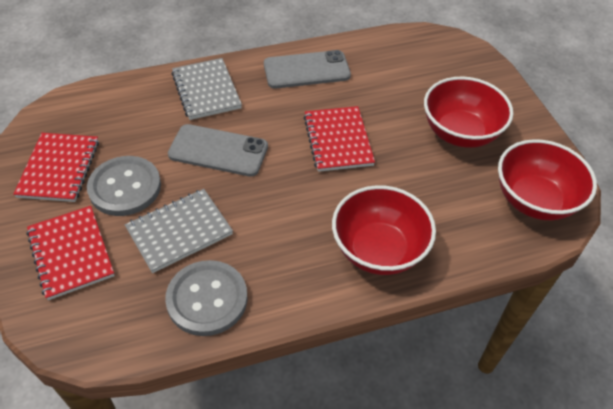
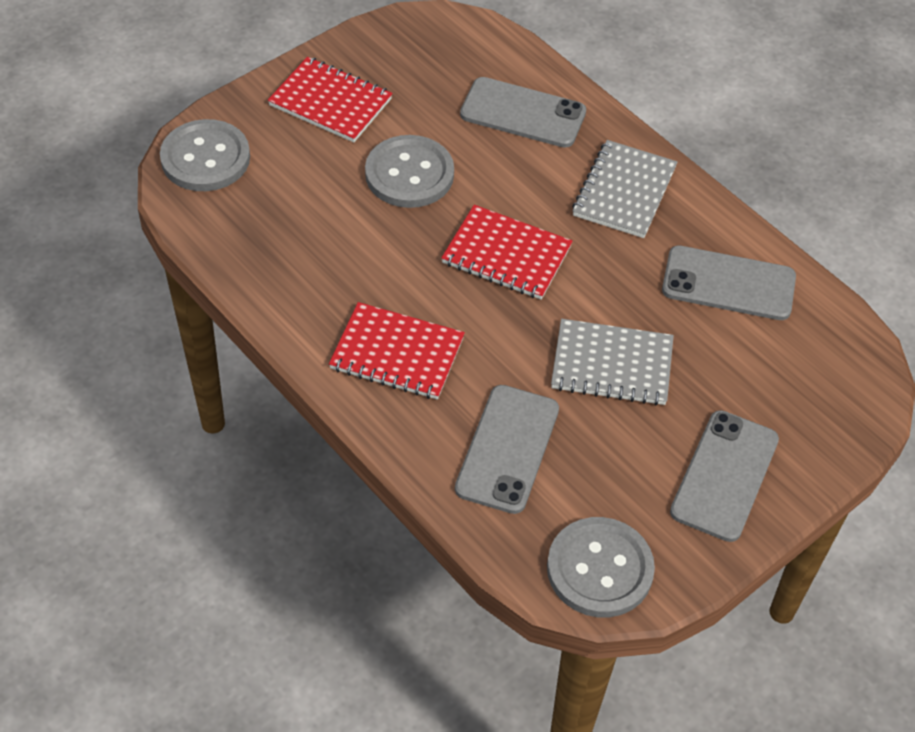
grey button: 2 -> 3
grey phone: 2 -> 4
red bowl: 3 -> 0

